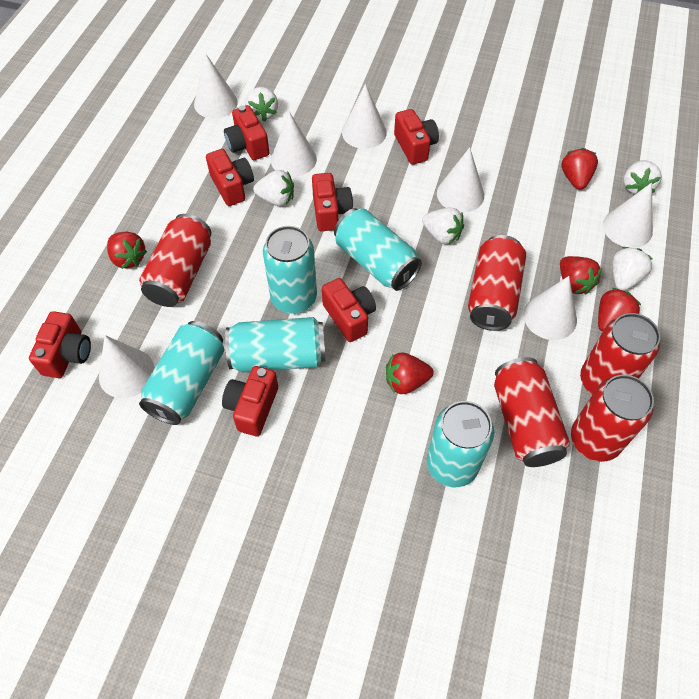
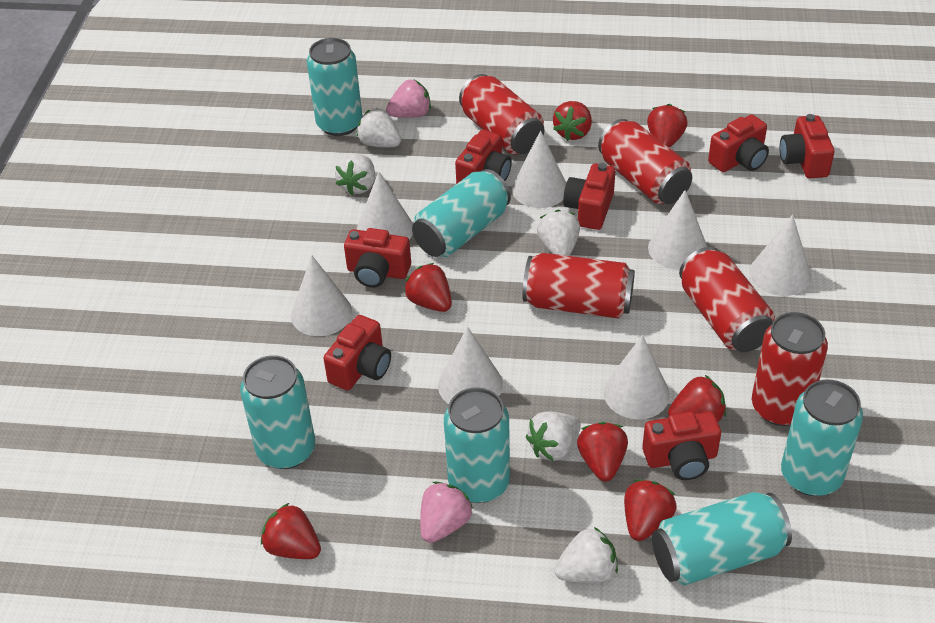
pink strawberry: 0 -> 2
red strawberry: 5 -> 7
turquoise can: 5 -> 6

